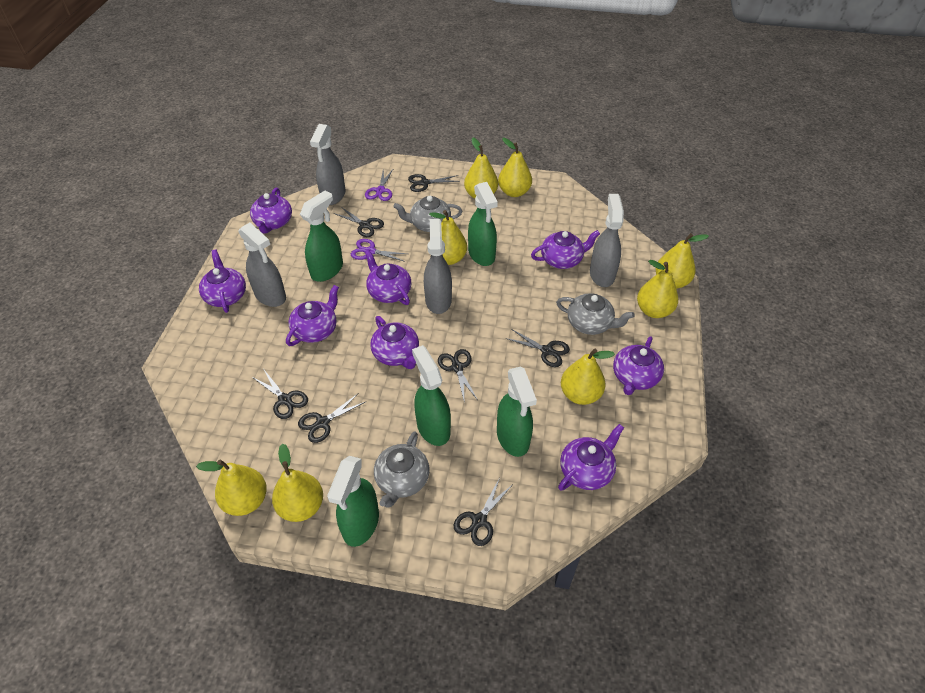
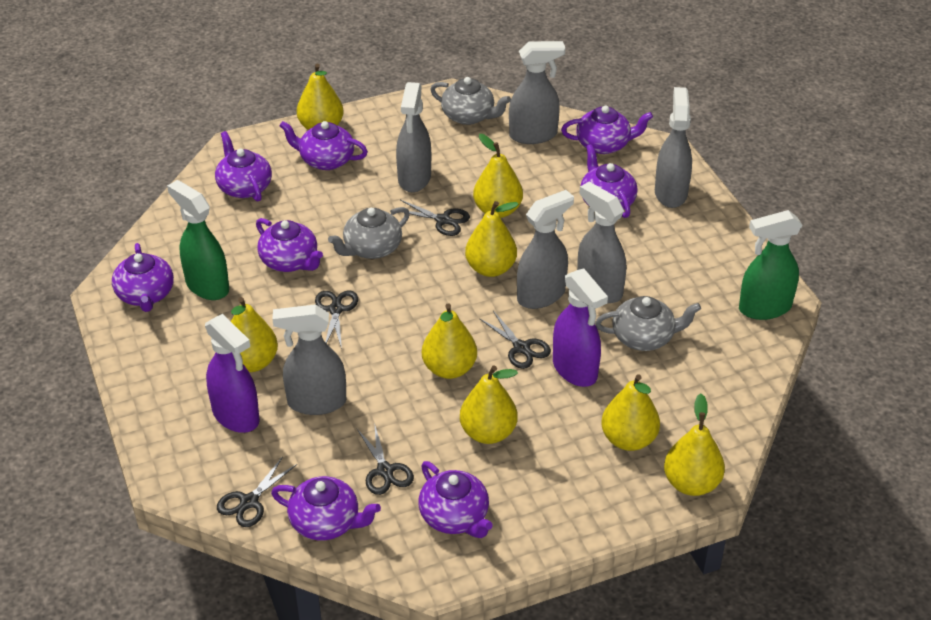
black scissors: 7 -> 5
green spray bottle: 5 -> 2
grey spray bottle: 4 -> 6
purple scissors: 2 -> 0
purple spray bottle: 0 -> 2

